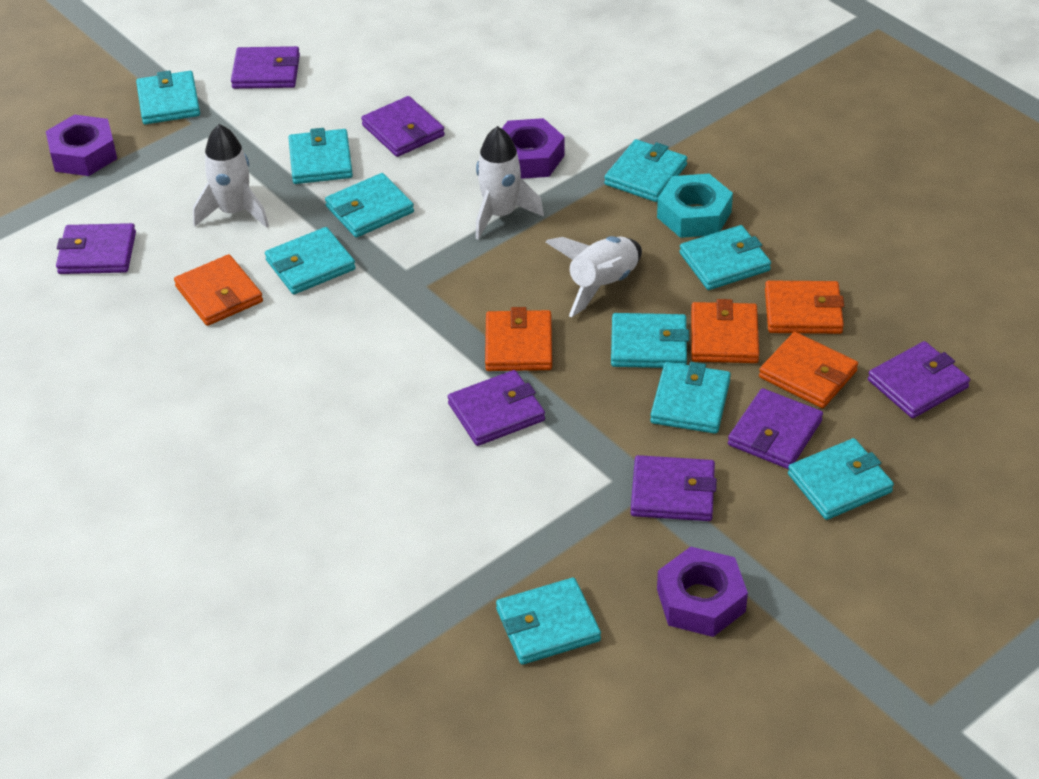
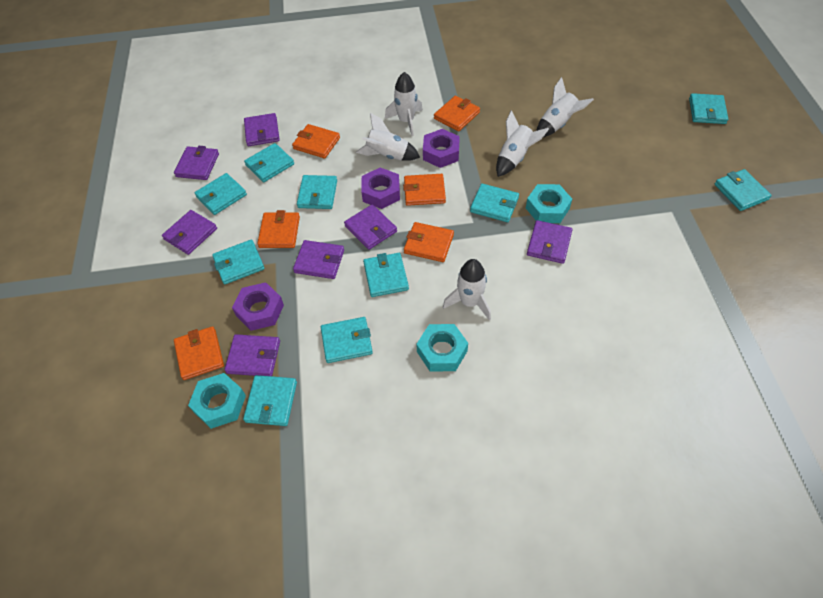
orange wallet: 5 -> 6
turquoise nut: 1 -> 3
white rocket: 3 -> 5

